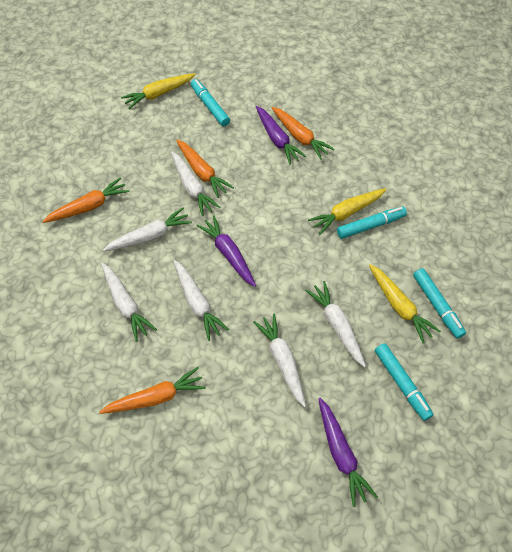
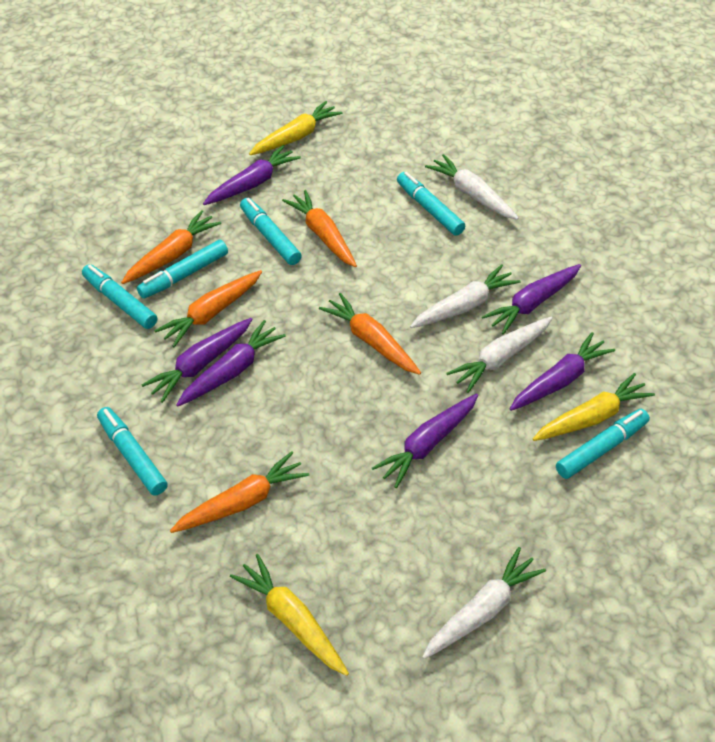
orange carrot: 4 -> 5
purple carrot: 3 -> 6
turquoise marker: 4 -> 6
white carrot: 6 -> 4

